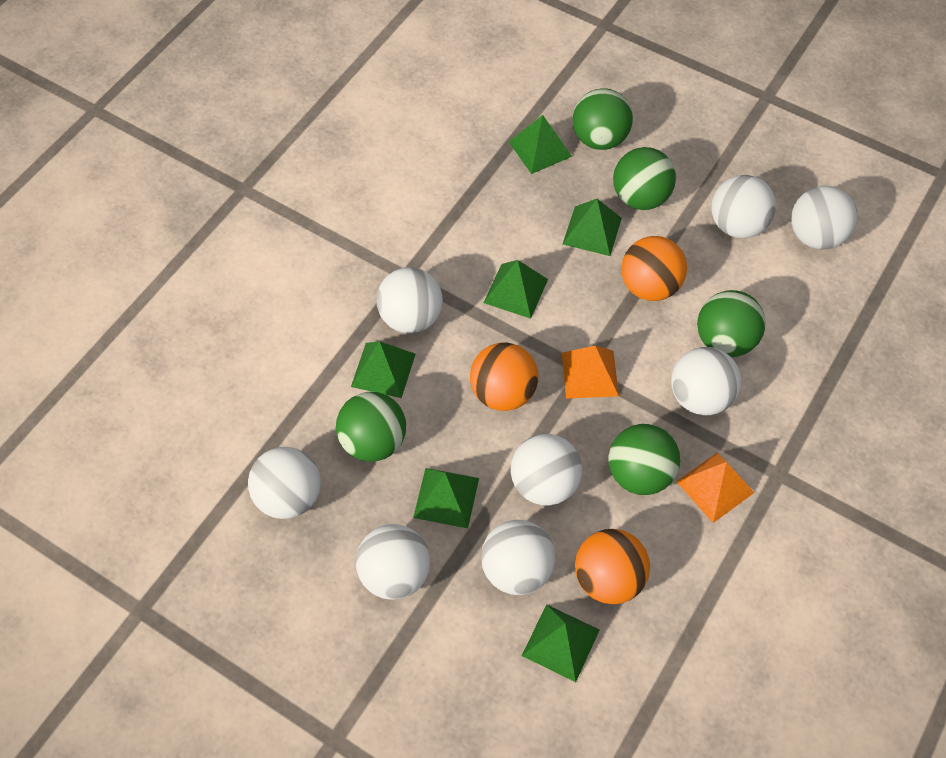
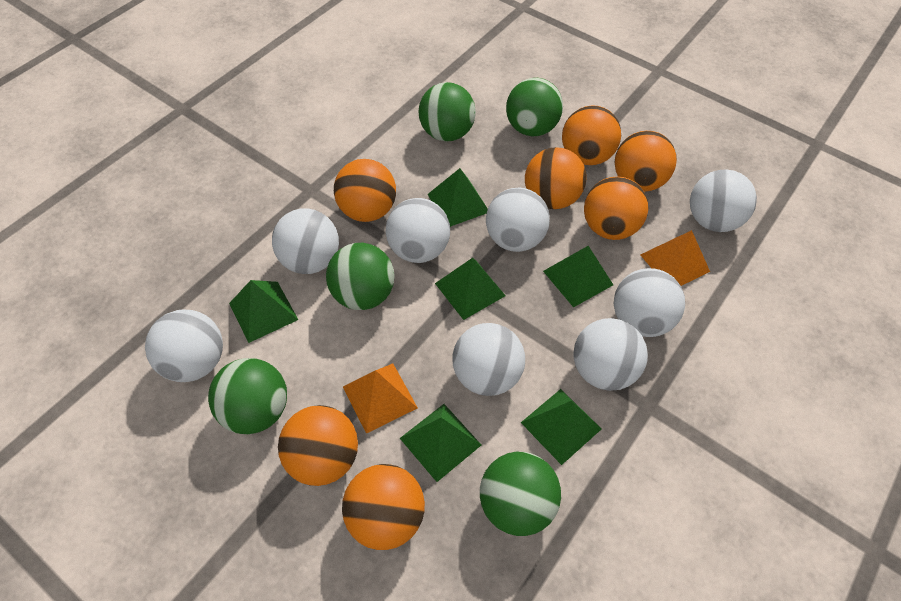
orange ball: 3 -> 7

